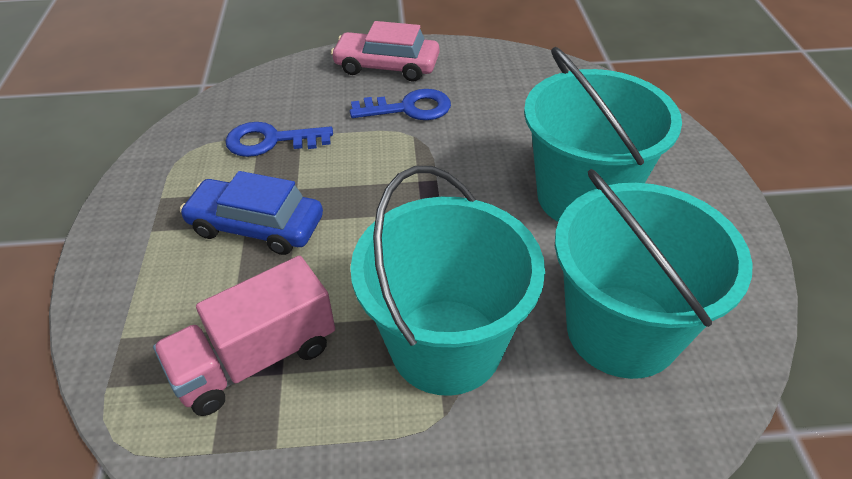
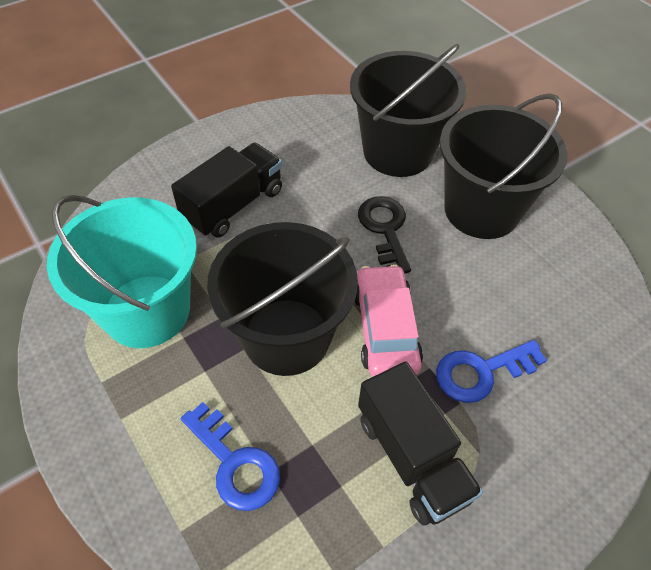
black bucket: 0 -> 3
black key: 0 -> 1
black truck: 0 -> 2
blue car: 1 -> 0
pink truck: 1 -> 0
turquoise bucket: 3 -> 1

